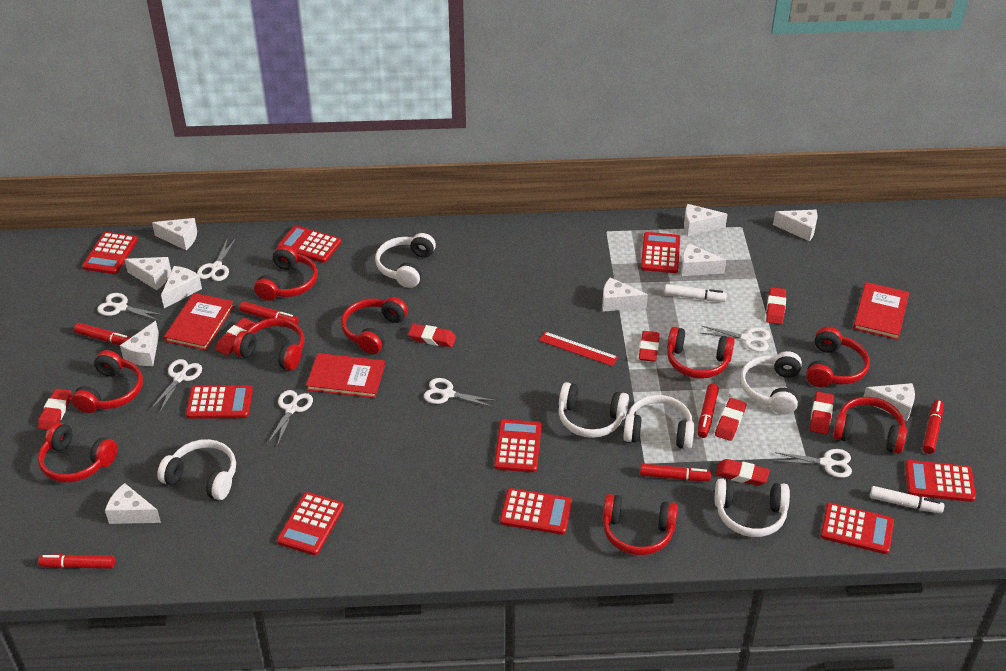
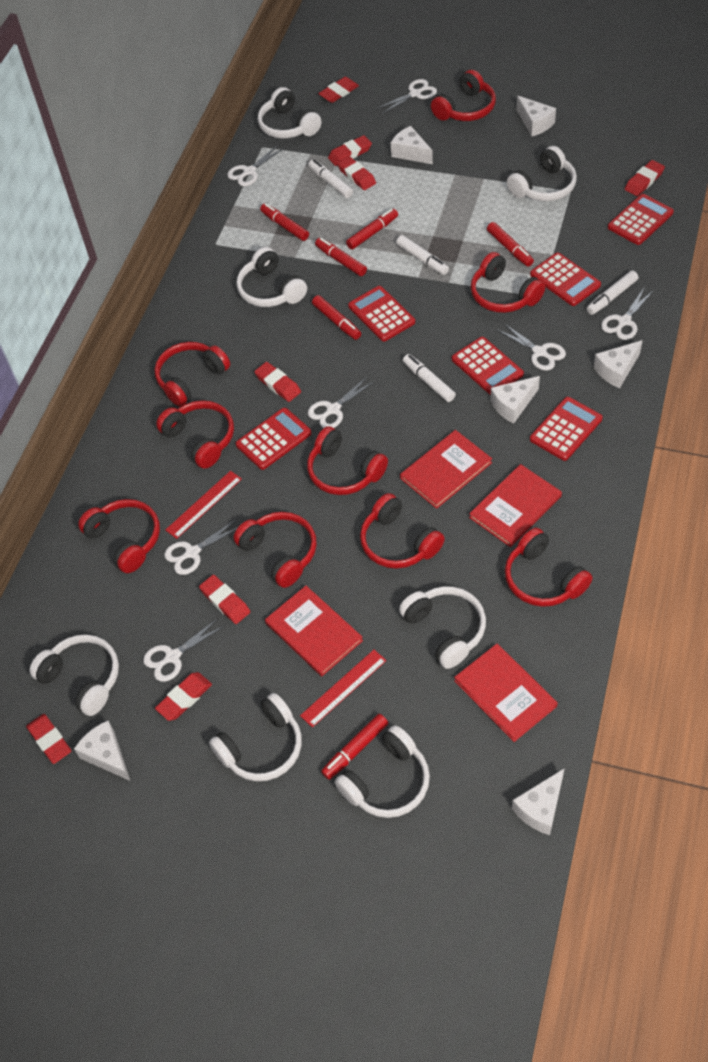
red book: 3 -> 4
red calculator: 9 -> 6
red ruler: 1 -> 2
white cheese: 10 -> 6
white headphones: 6 -> 7
white marker: 2 -> 4

